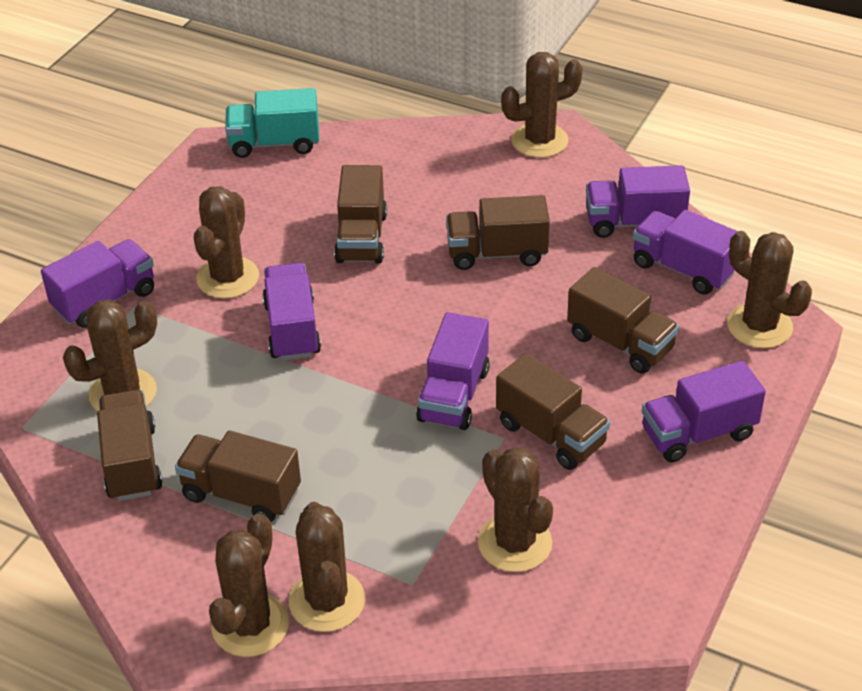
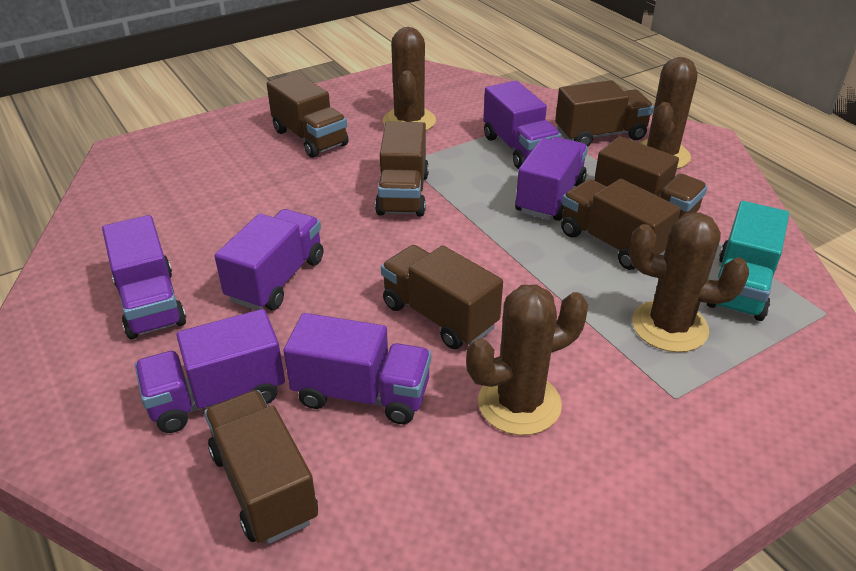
brown cactus: 7 -> 4
brown truck: 6 -> 7

